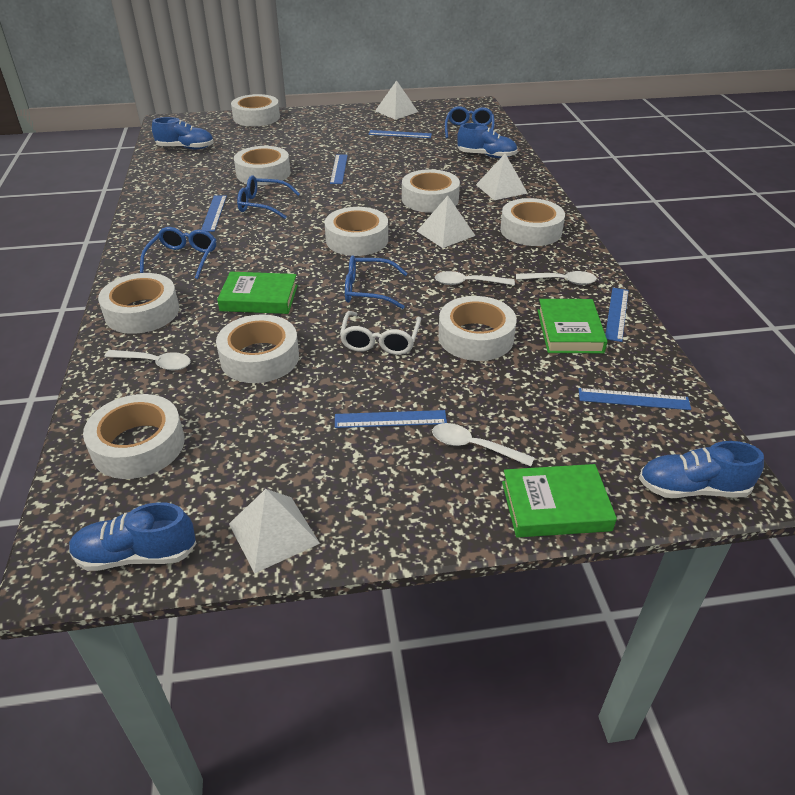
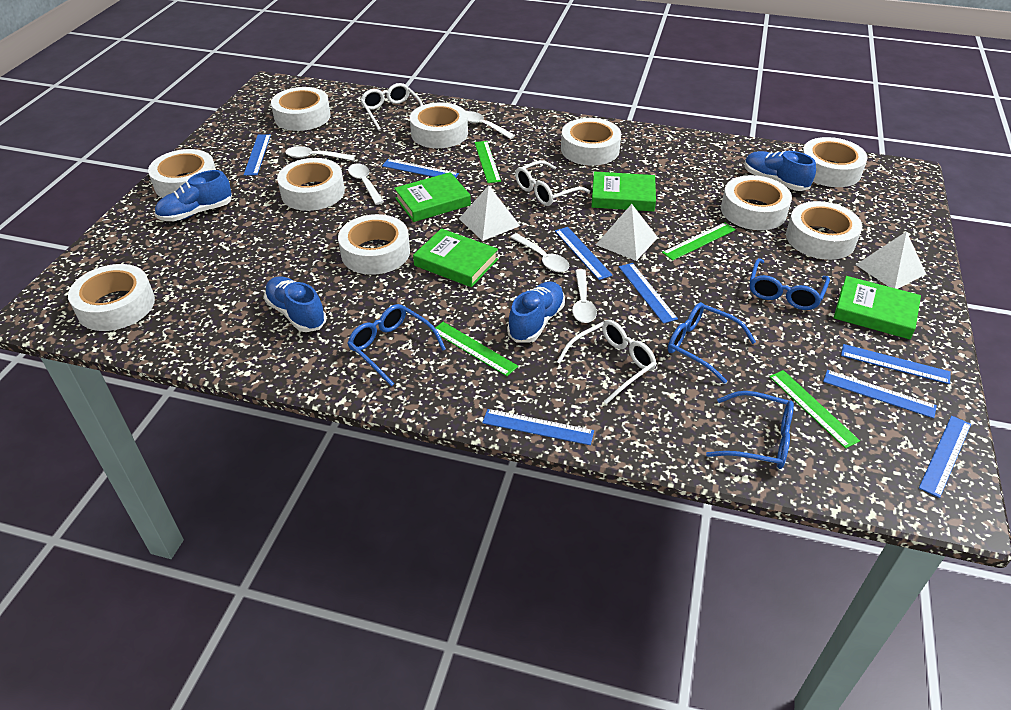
blue ruler: 6 -> 8
green book: 3 -> 4
green ruler: 0 -> 4
white glasses: 1 -> 3
white pyramid: 4 -> 3
white spoon: 4 -> 5
white tape: 9 -> 10

